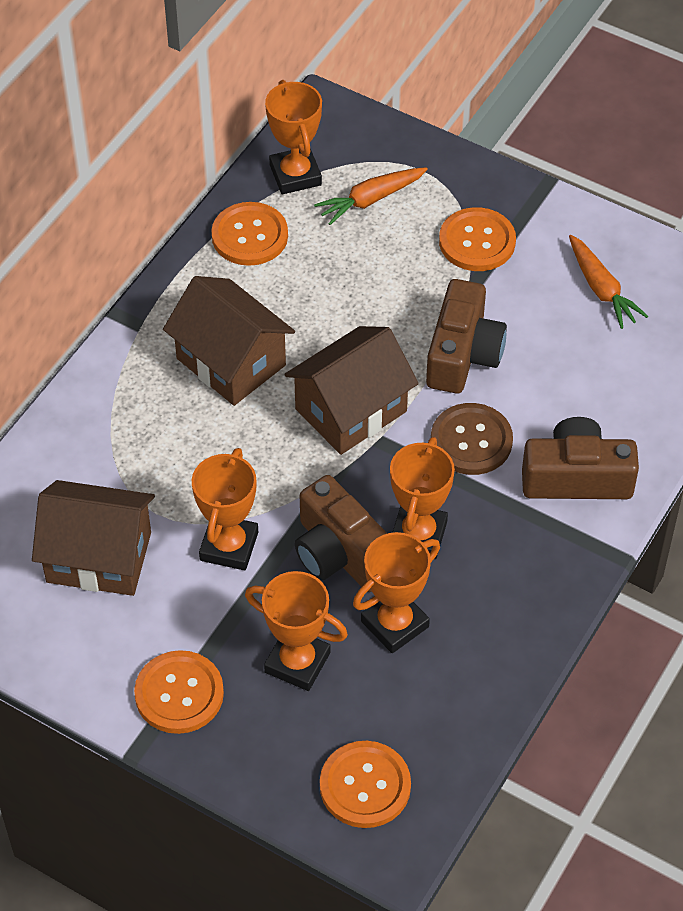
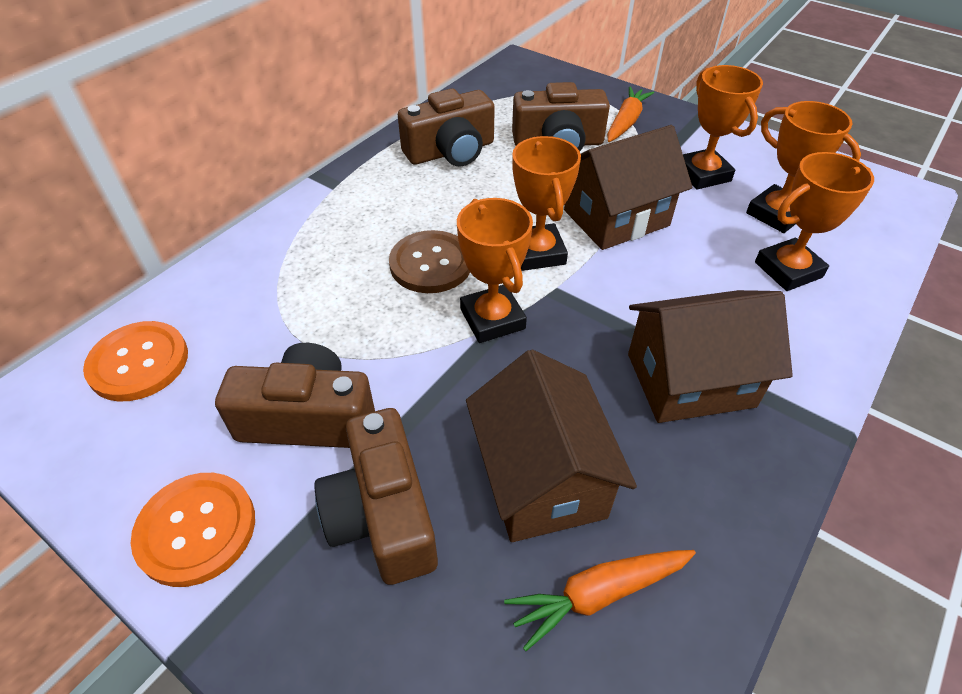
brown camera: 3 -> 4
orange button: 4 -> 2

